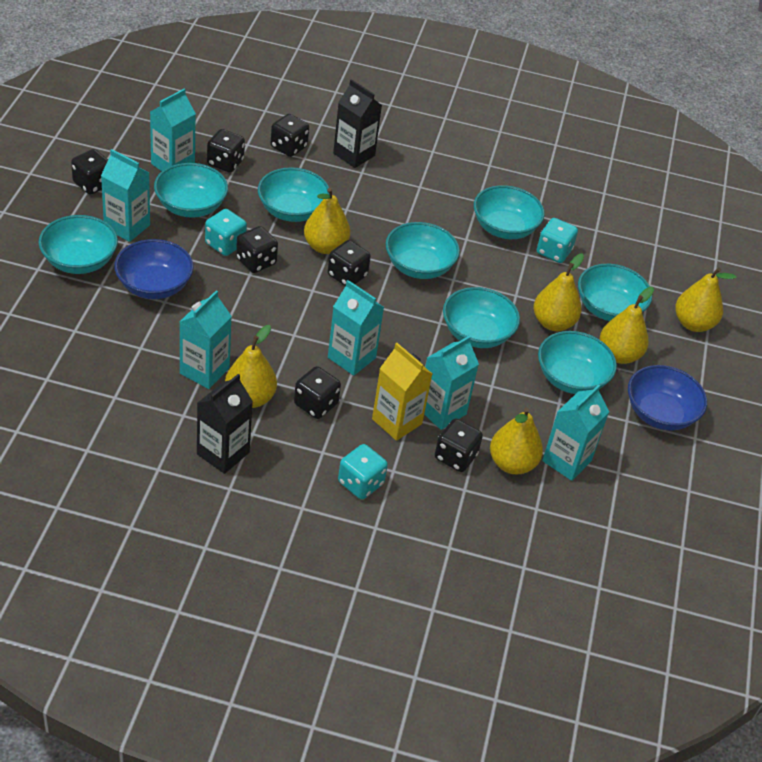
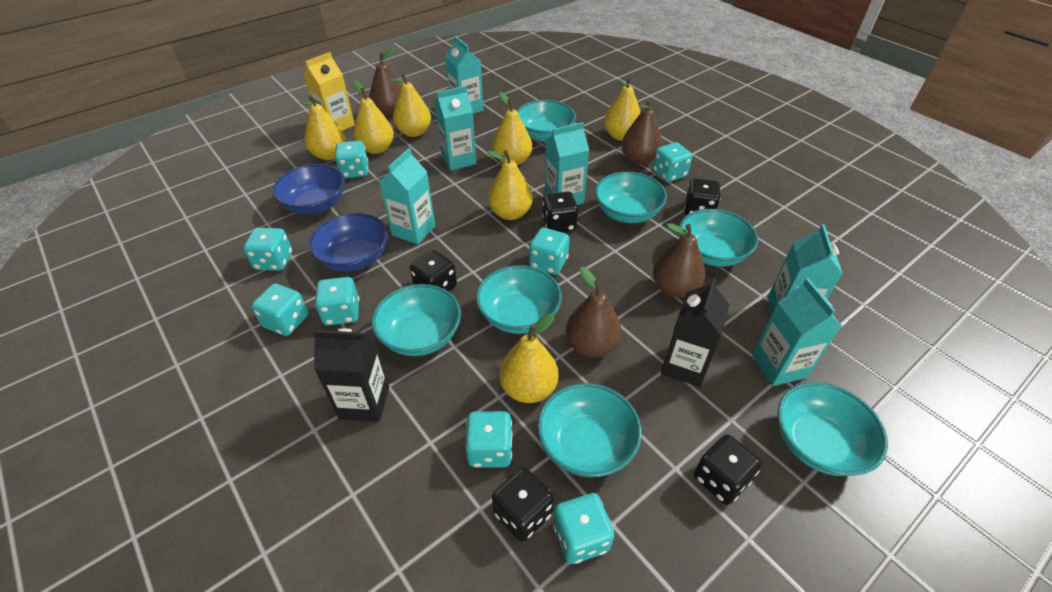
black dice: 7 -> 5
brown pear: 0 -> 4
turquoise bowl: 8 -> 7
turquoise dice: 3 -> 8
yellow pear: 6 -> 7

